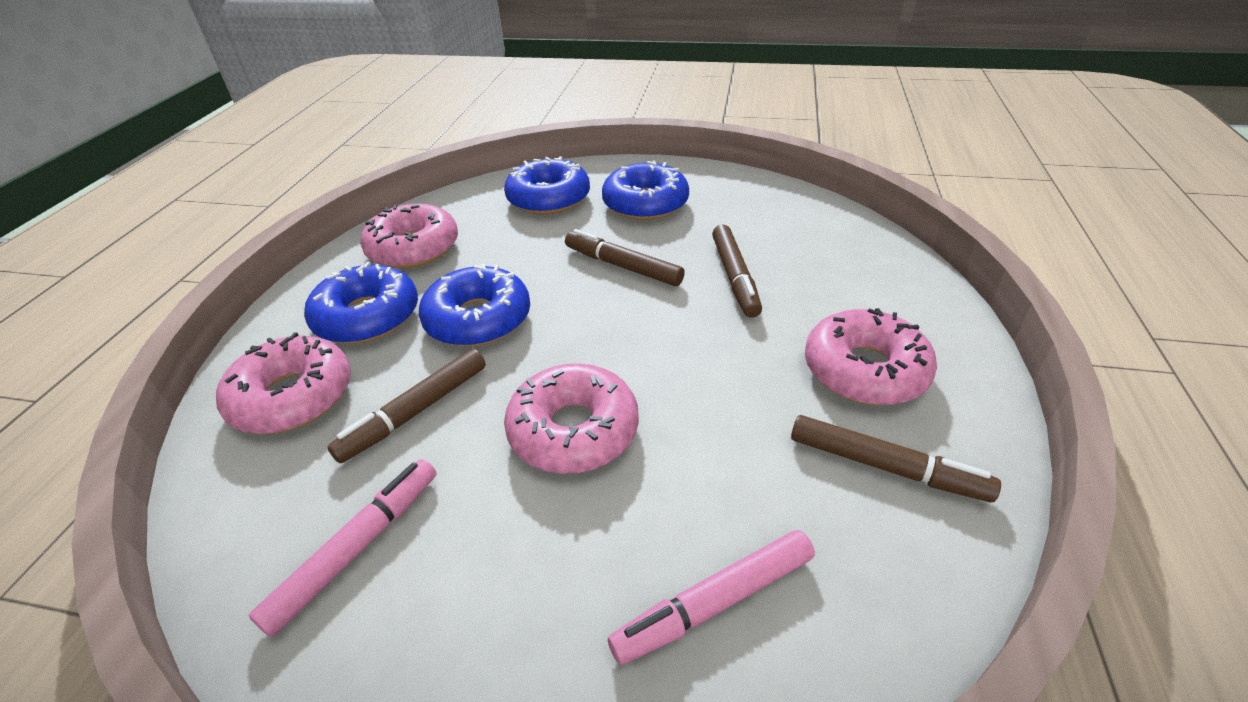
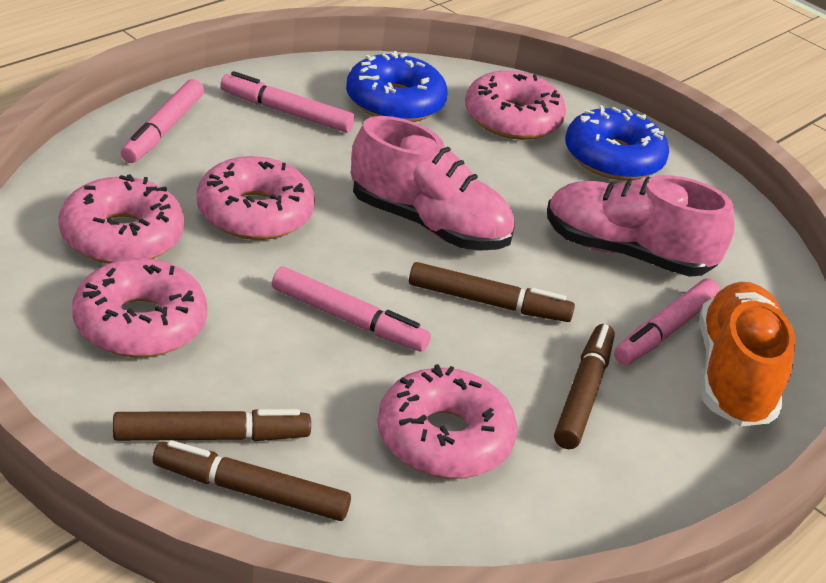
blue donut: 4 -> 2
orange shoe: 0 -> 1
pink donut: 4 -> 5
pink marker: 2 -> 4
pink shoe: 0 -> 2

